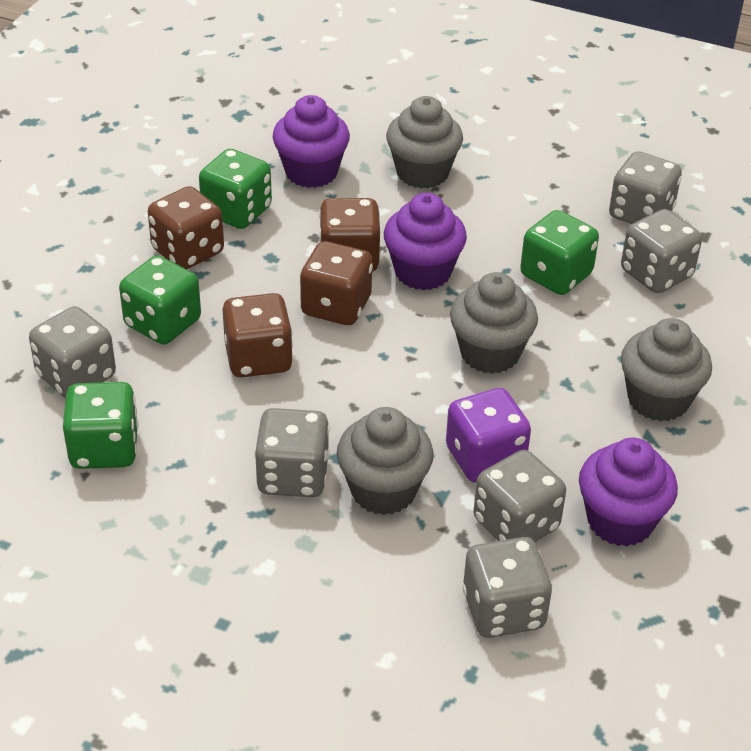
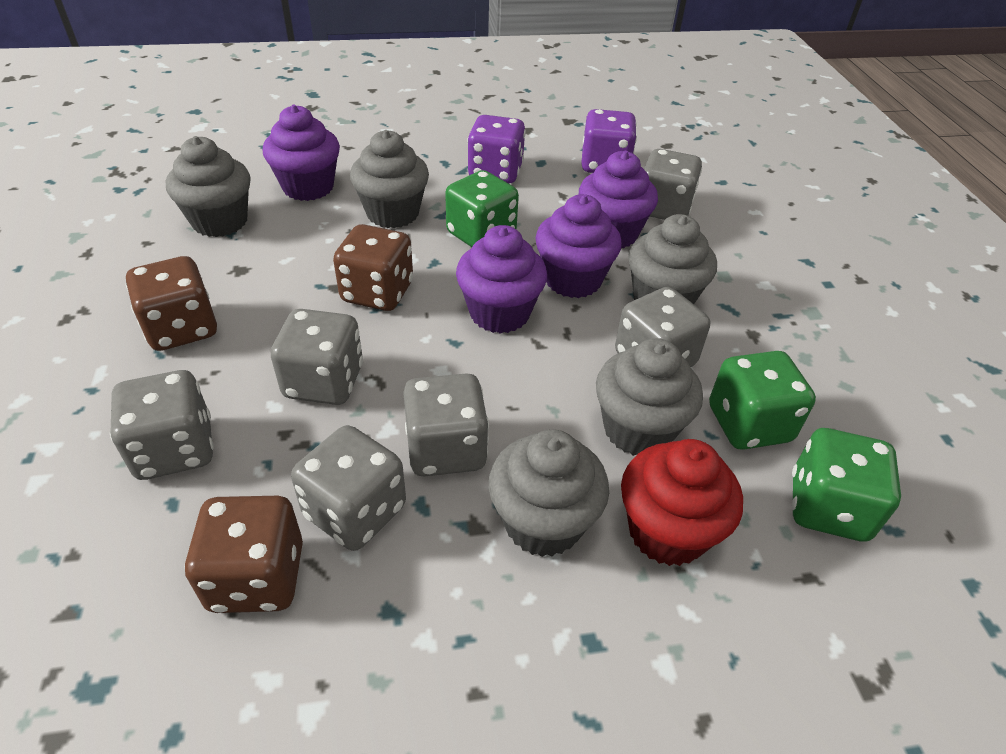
brown dice: 4 -> 3
green dice: 4 -> 3
grey cupcake: 4 -> 5
purple cupcake: 3 -> 4
purple dice: 1 -> 2
red cupcake: 0 -> 1

